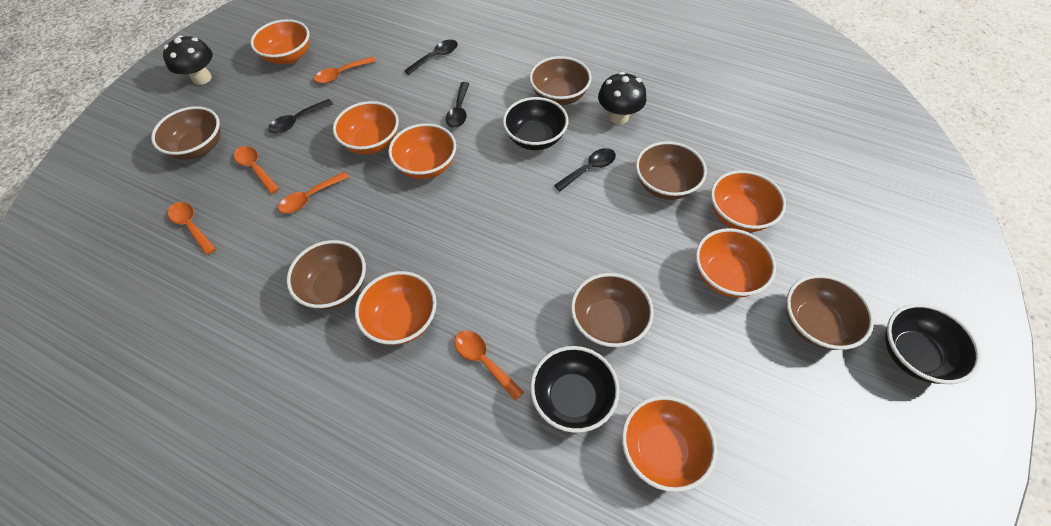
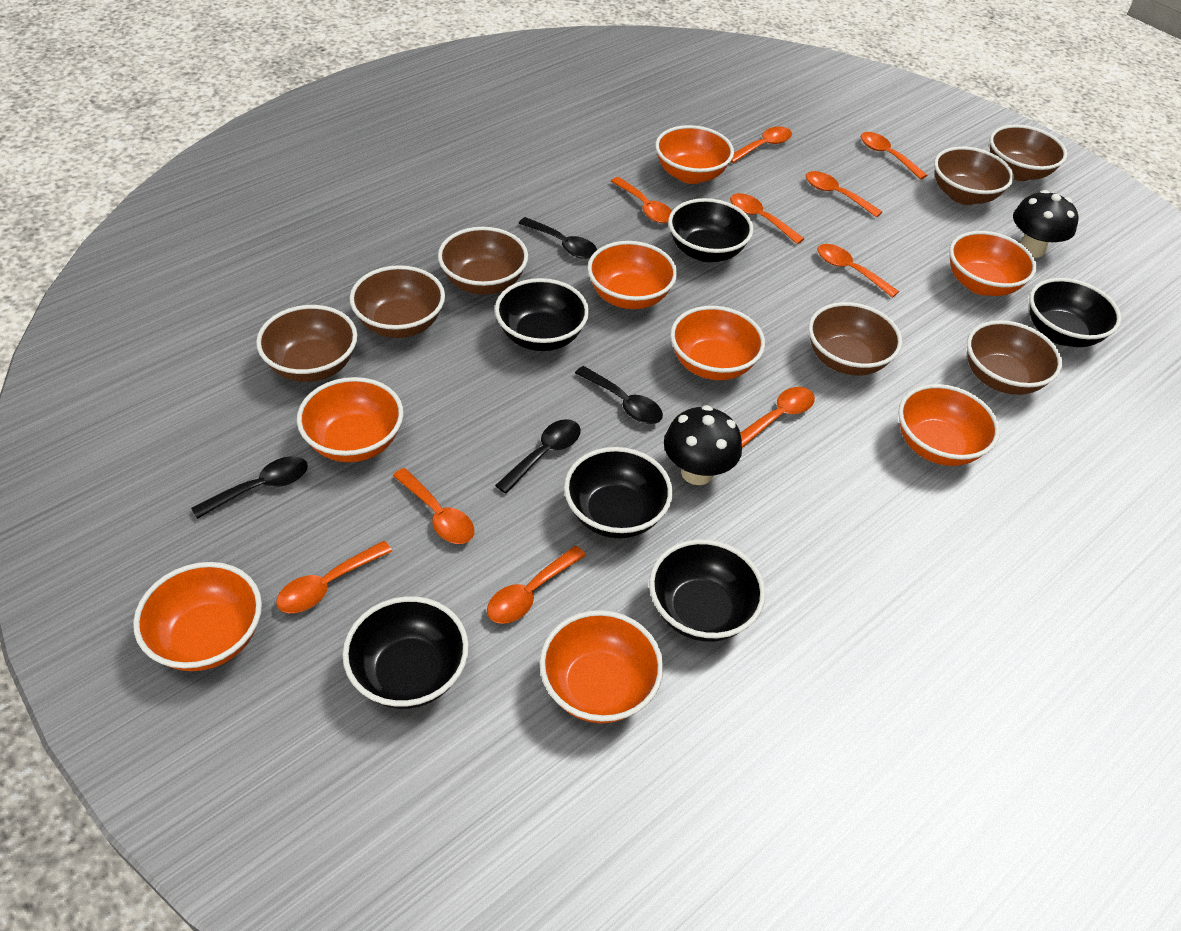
black bowl: 3 -> 6
brown bowl: 6 -> 7
orange bowl: 7 -> 8
orange spoon: 5 -> 10

